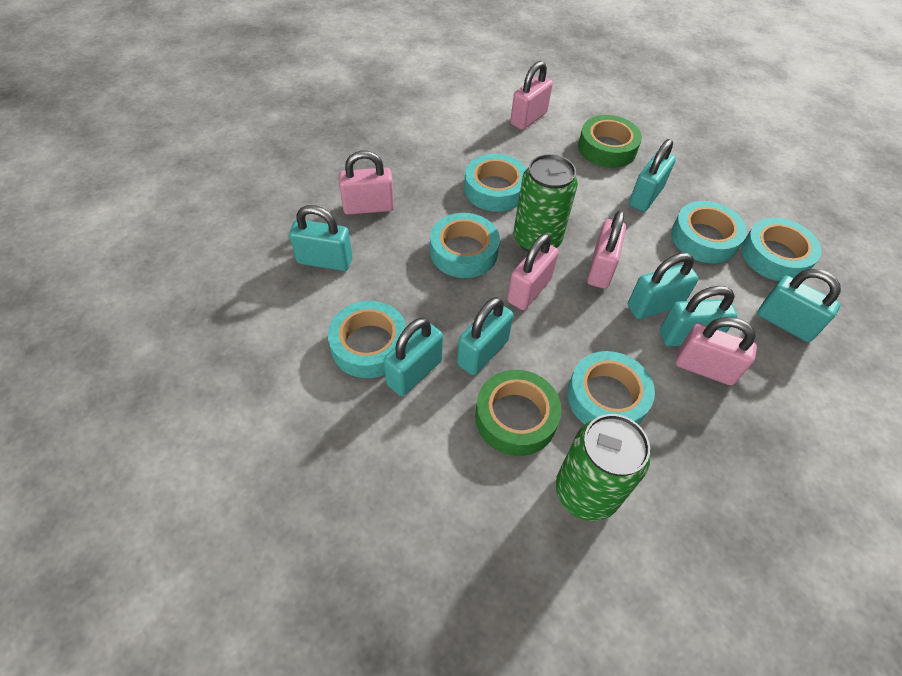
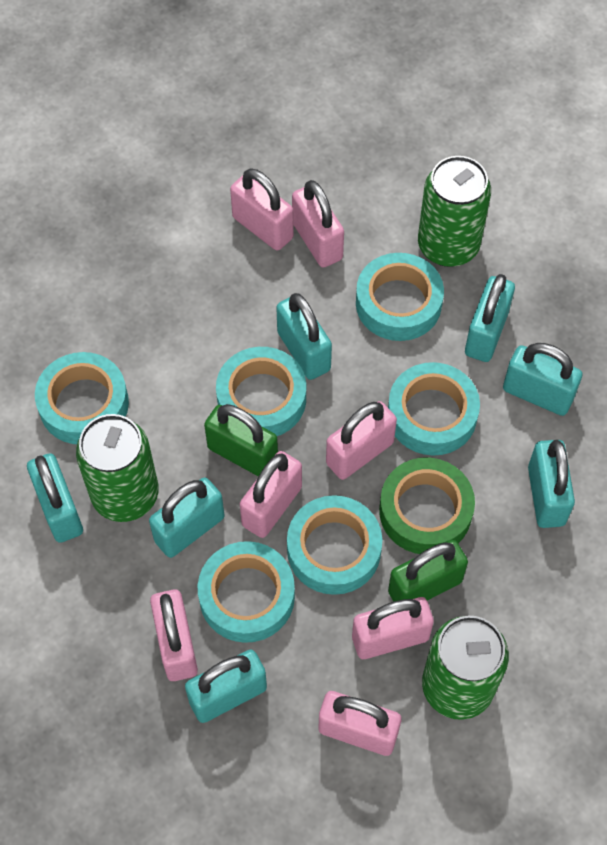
green can: 2 -> 3
green padlock: 0 -> 2
green tape: 2 -> 1
pink padlock: 5 -> 7

